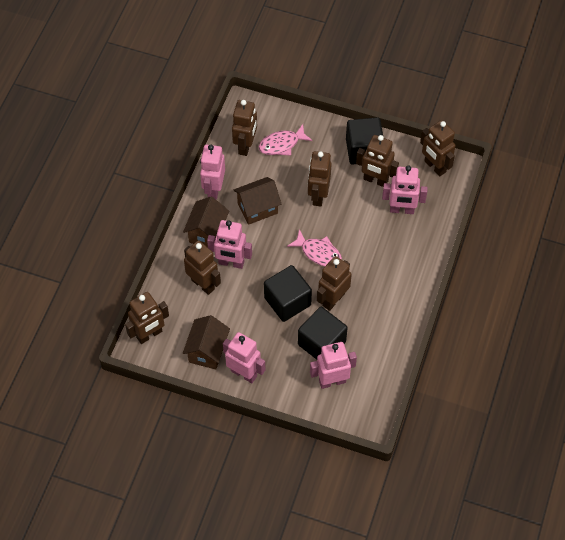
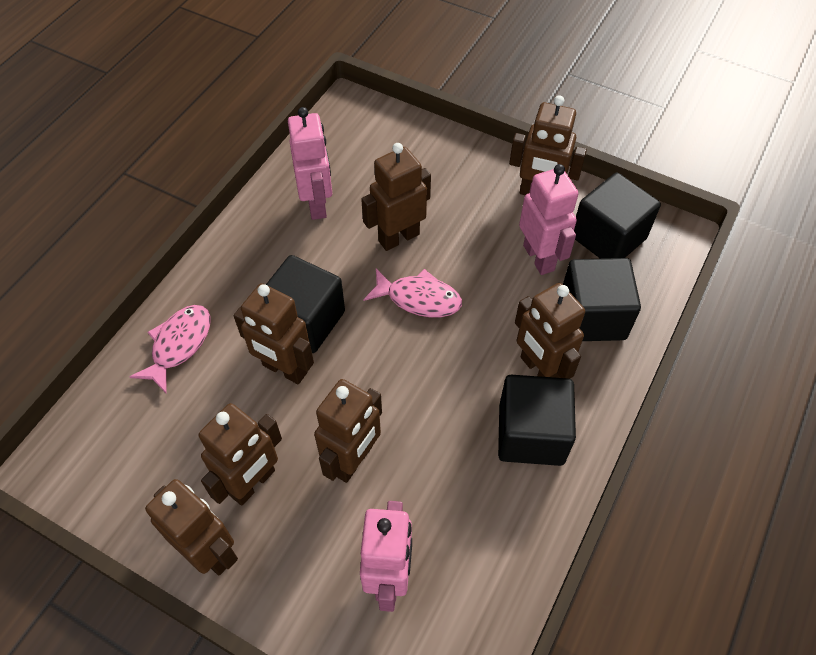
black cube: 3 -> 4
brown house: 3 -> 0
pink robot: 5 -> 3

